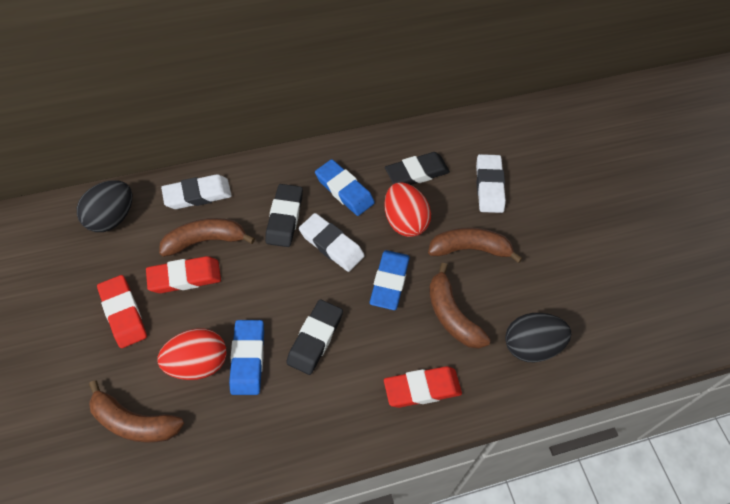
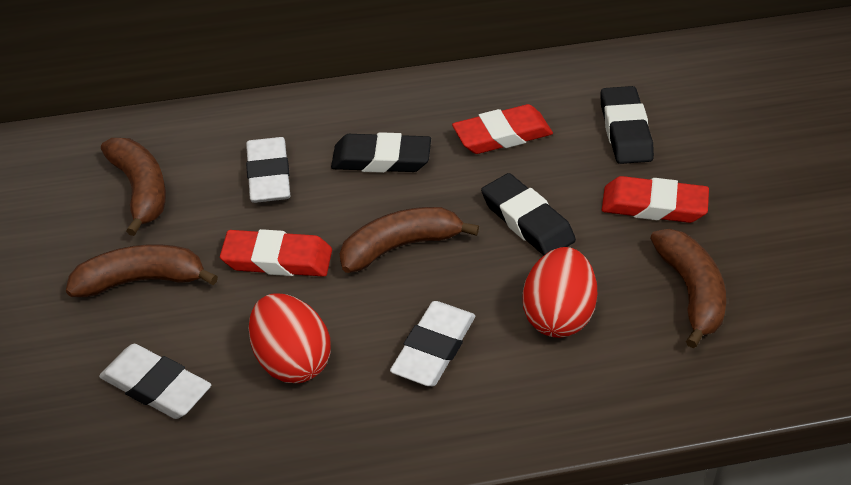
black egg: 2 -> 0
blue eraser: 3 -> 0

